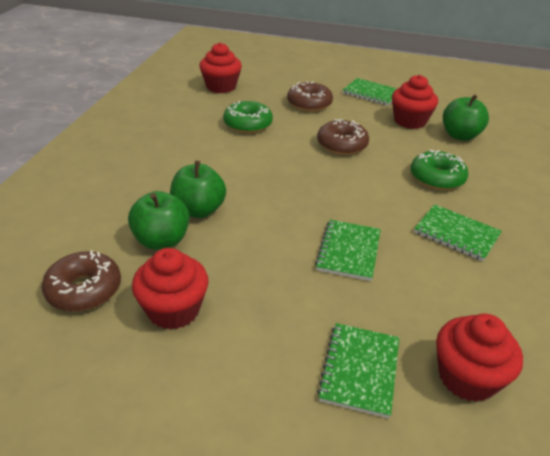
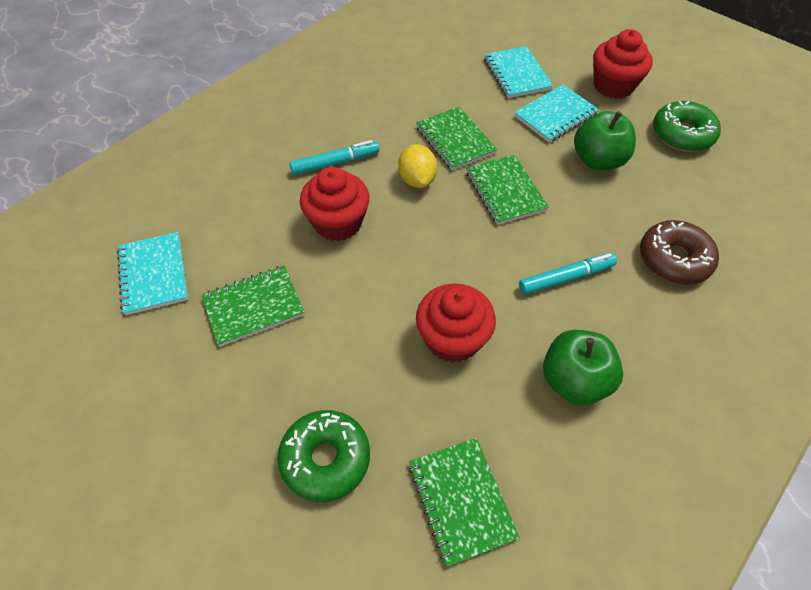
brown donut: 3 -> 1
green apple: 3 -> 2
red cupcake: 4 -> 3
turquoise marker: 0 -> 2
turquoise notebook: 0 -> 3
yellow lemon: 0 -> 1

